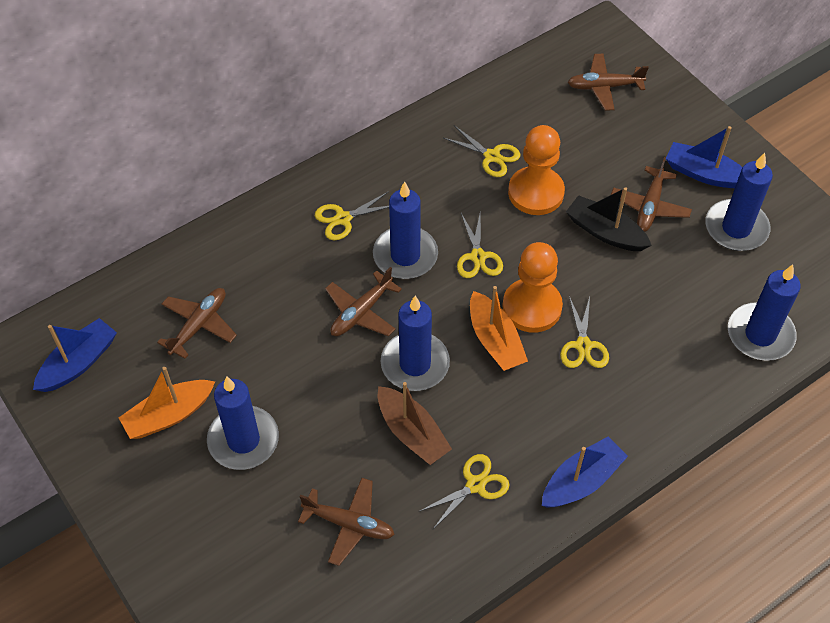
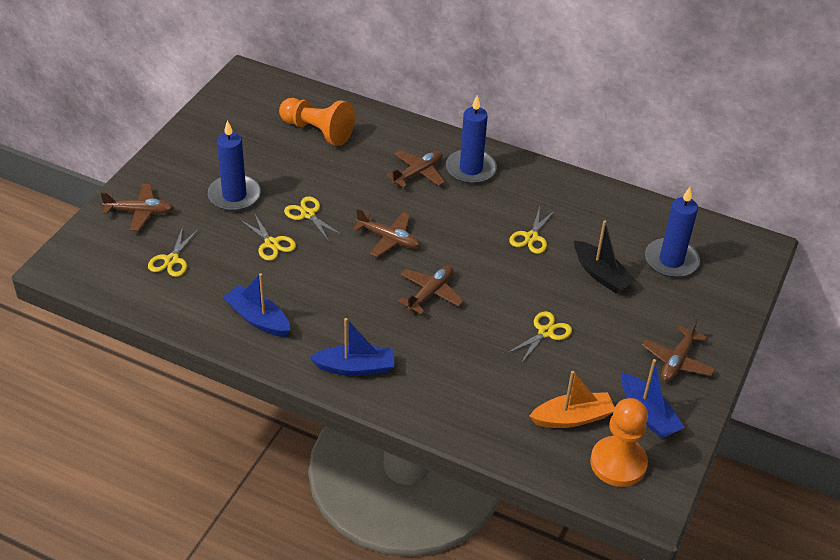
blue candle: 5 -> 3
brown boat: 1 -> 0
orange boat: 2 -> 1

